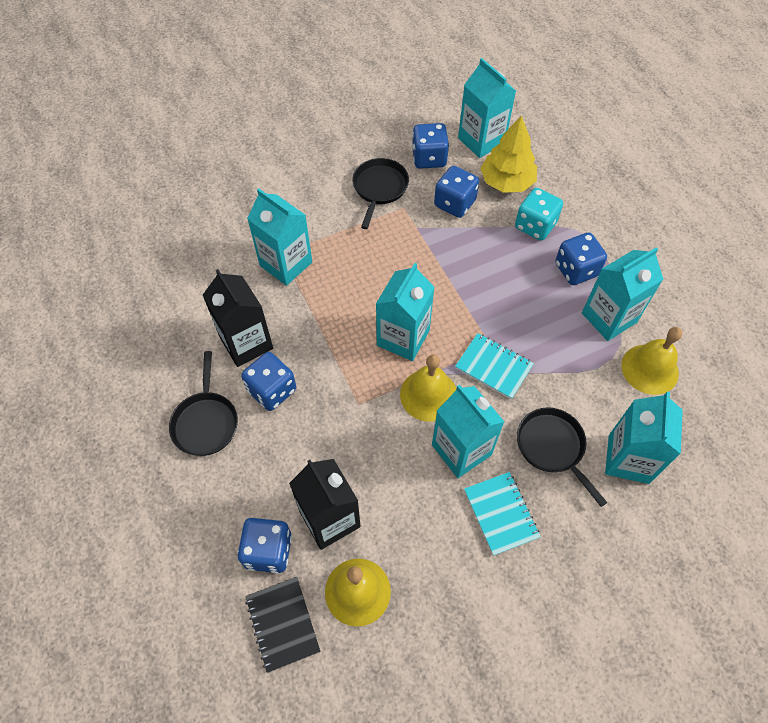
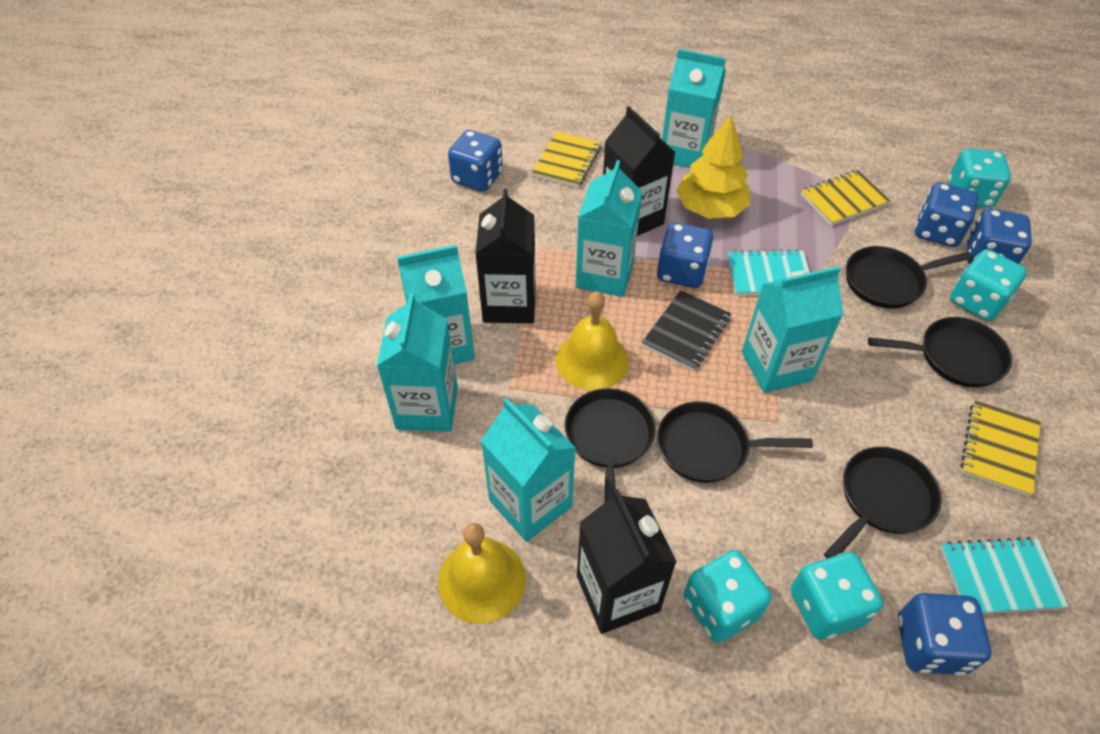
black carton: 2 -> 3
black pan: 3 -> 5
turquoise dice: 1 -> 4
yellow bell: 3 -> 2
yellow notebook: 0 -> 3

